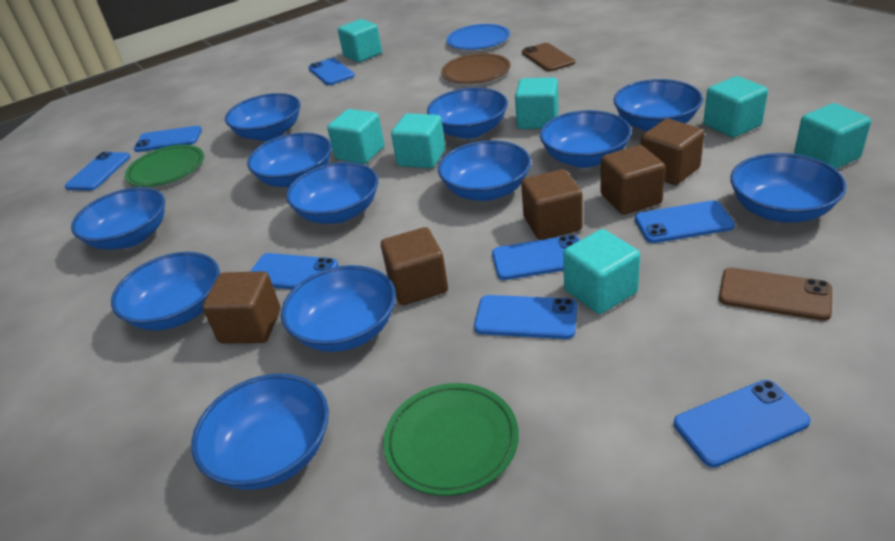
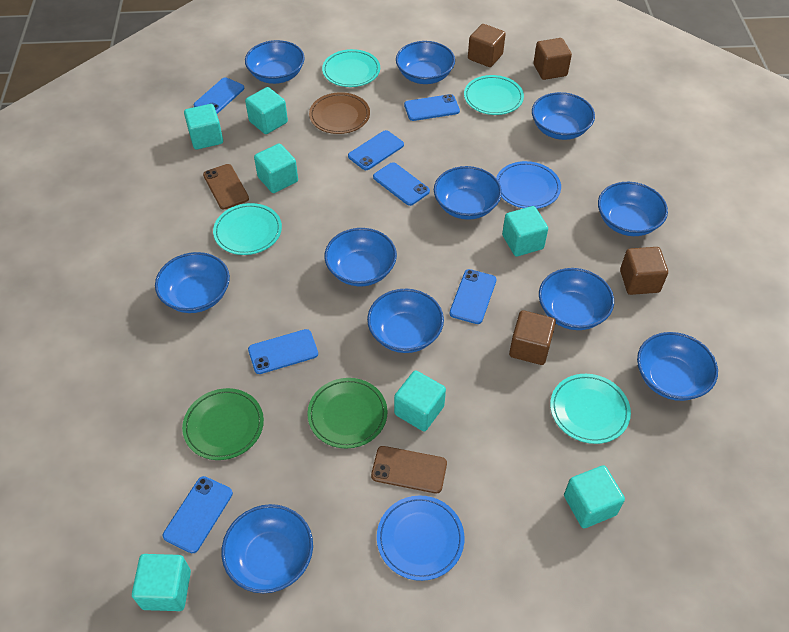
blue bowl: 12 -> 11
blue phone: 8 -> 7
blue plate: 1 -> 2
brown cube: 5 -> 4
turquoise plate: 0 -> 4

